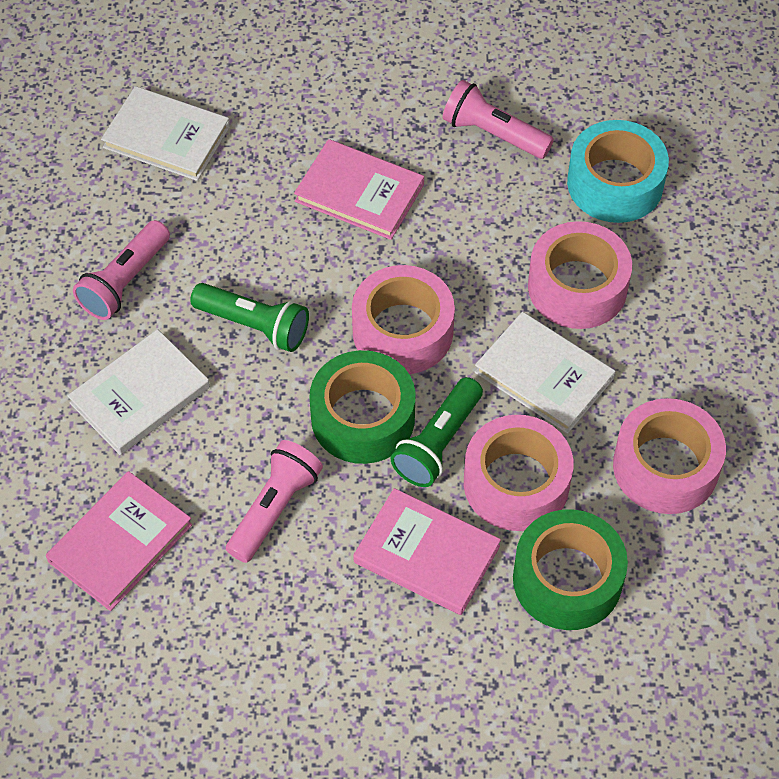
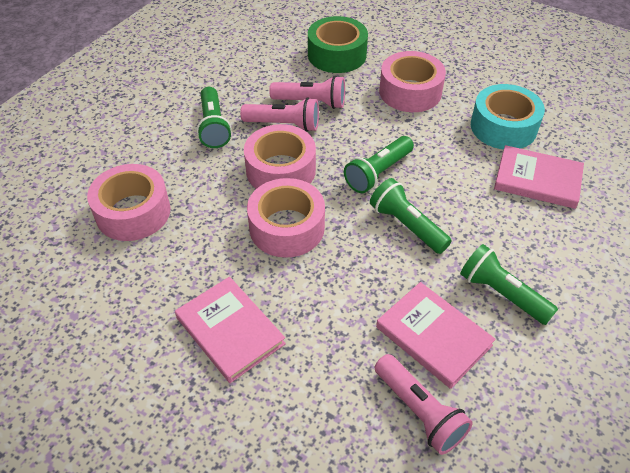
green flashlight: 2 -> 4
green tape: 2 -> 1
white book: 3 -> 0

